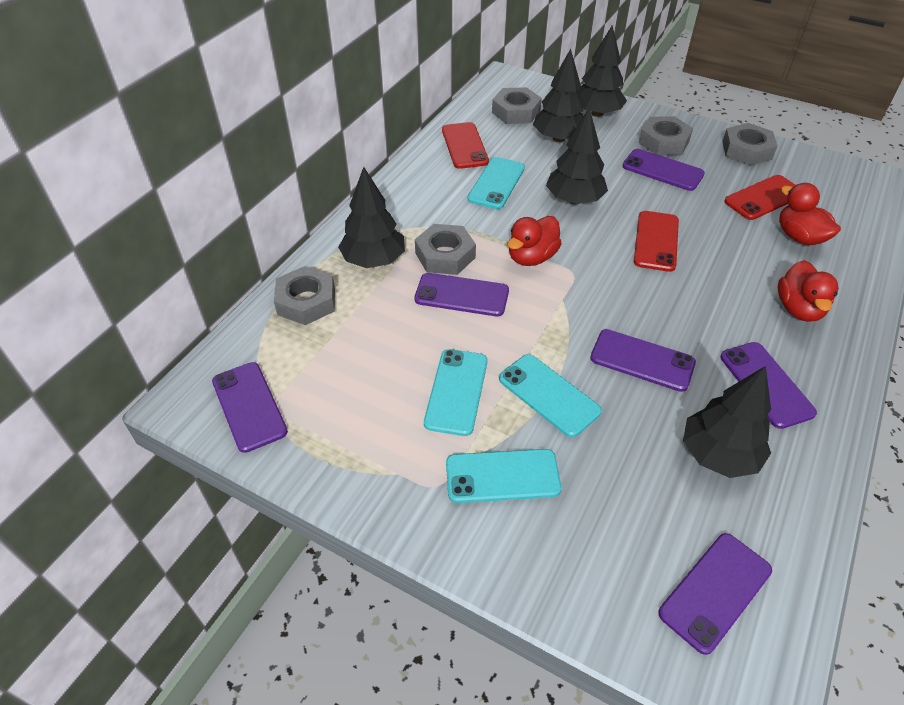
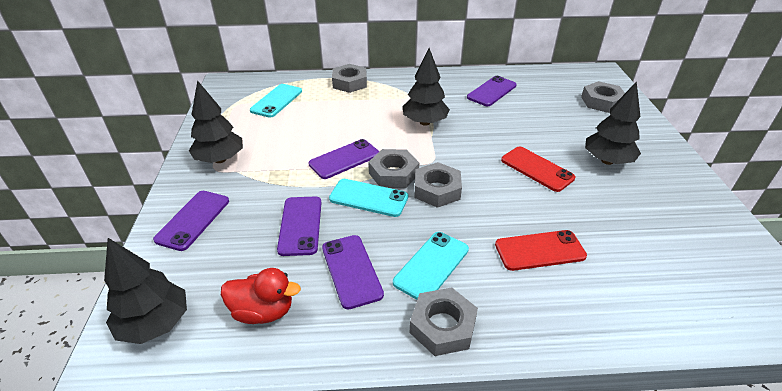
black tree: 5 -> 4
purple phone: 6 -> 5
red duck: 3 -> 1
red phone: 3 -> 2
turquoise phone: 4 -> 3

